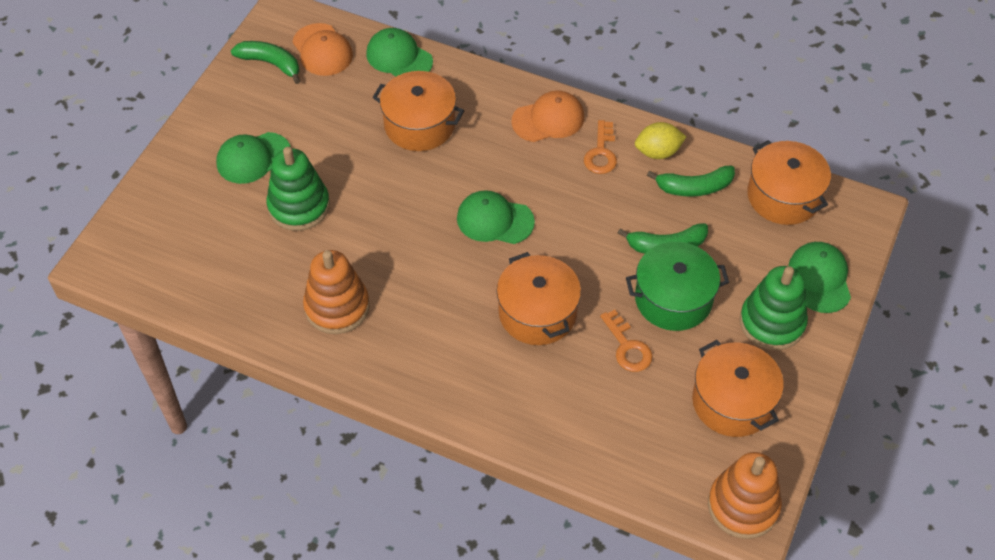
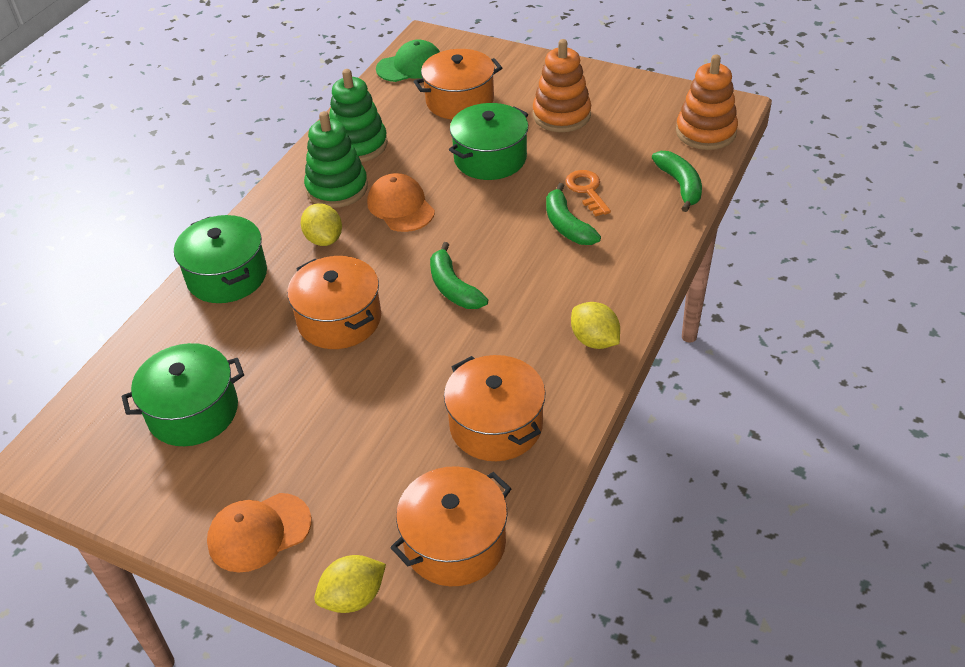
green cap: 4 -> 1
green pot: 1 -> 3
orange key: 2 -> 1
yellow lemon: 1 -> 3

